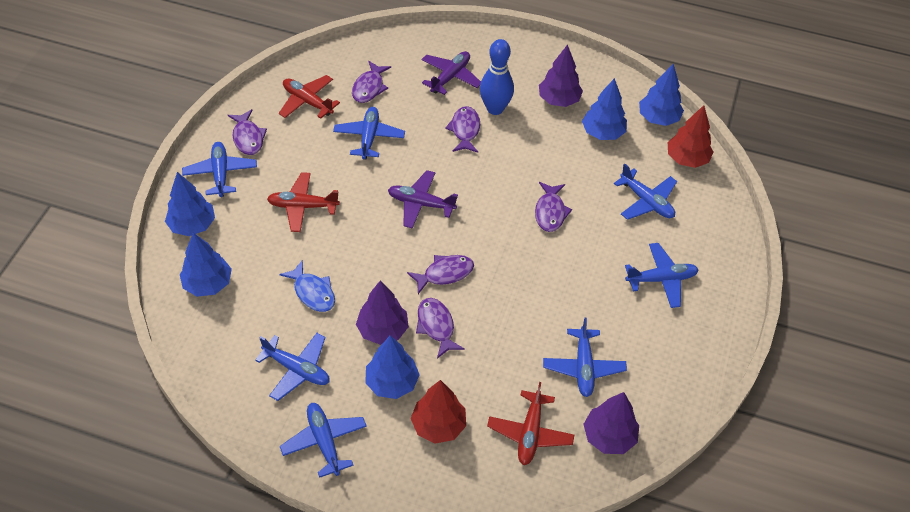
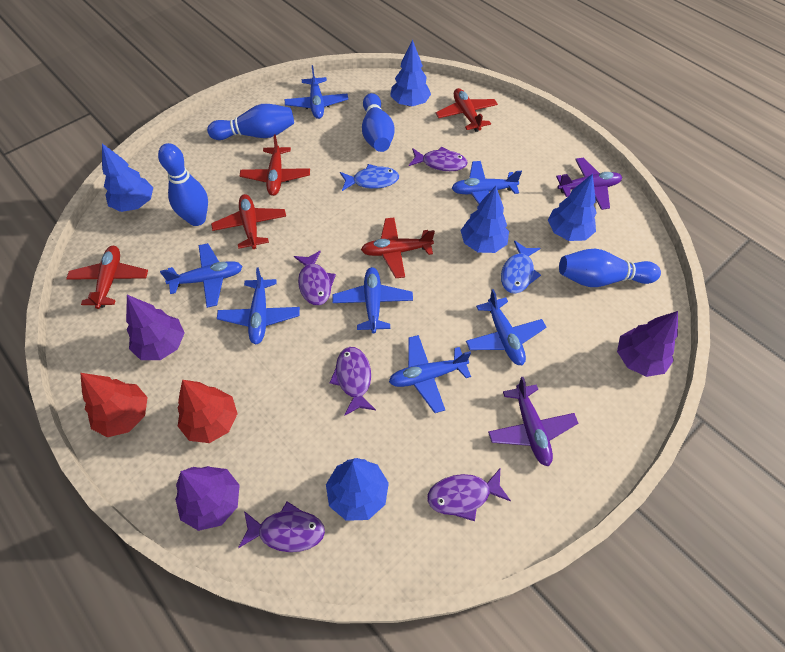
blue bowling pin: 1 -> 4
blue fish: 1 -> 2
purple fish: 6 -> 5
red plane: 3 -> 5

